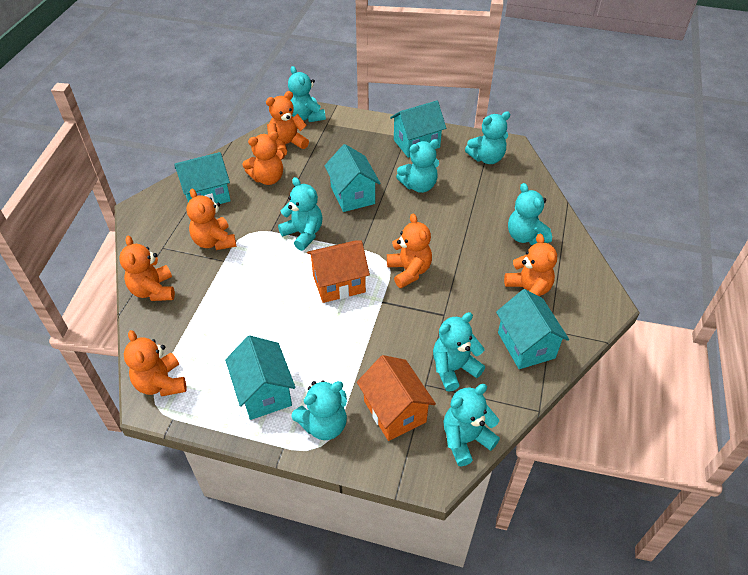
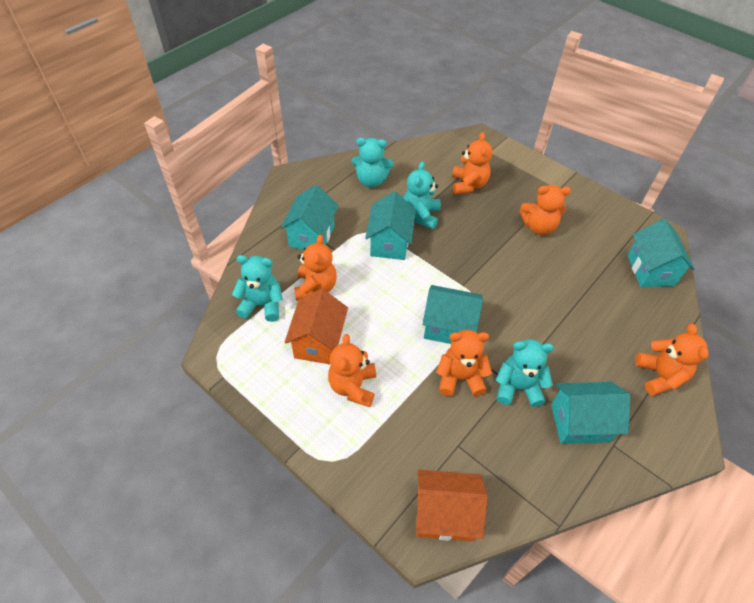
orange teddy bear: 7 -> 6
turquoise teddy bear: 8 -> 4

